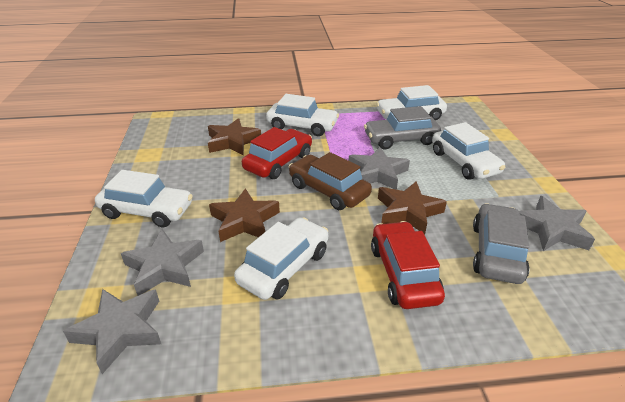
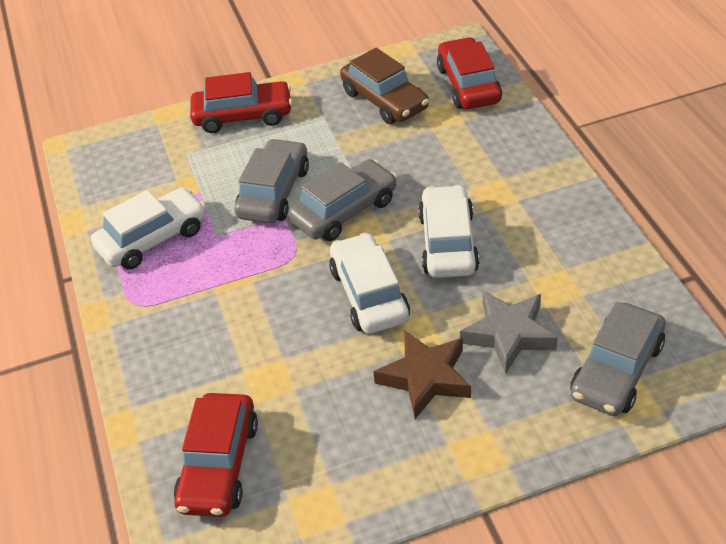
brown star: 3 -> 1
grey car: 2 -> 3
grey star: 4 -> 1
red car: 2 -> 3
white car: 5 -> 3

